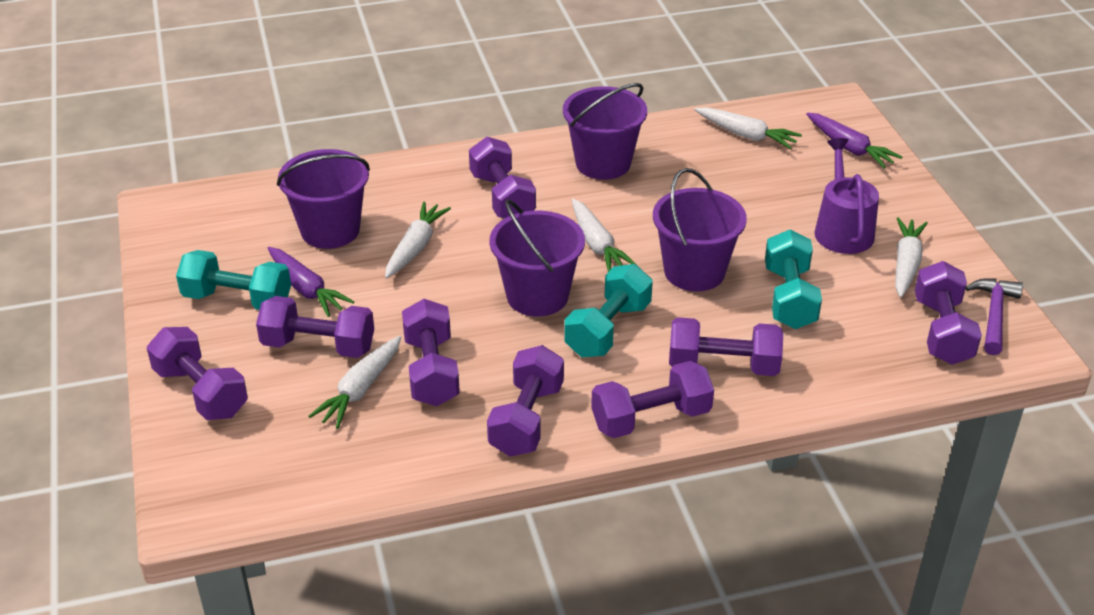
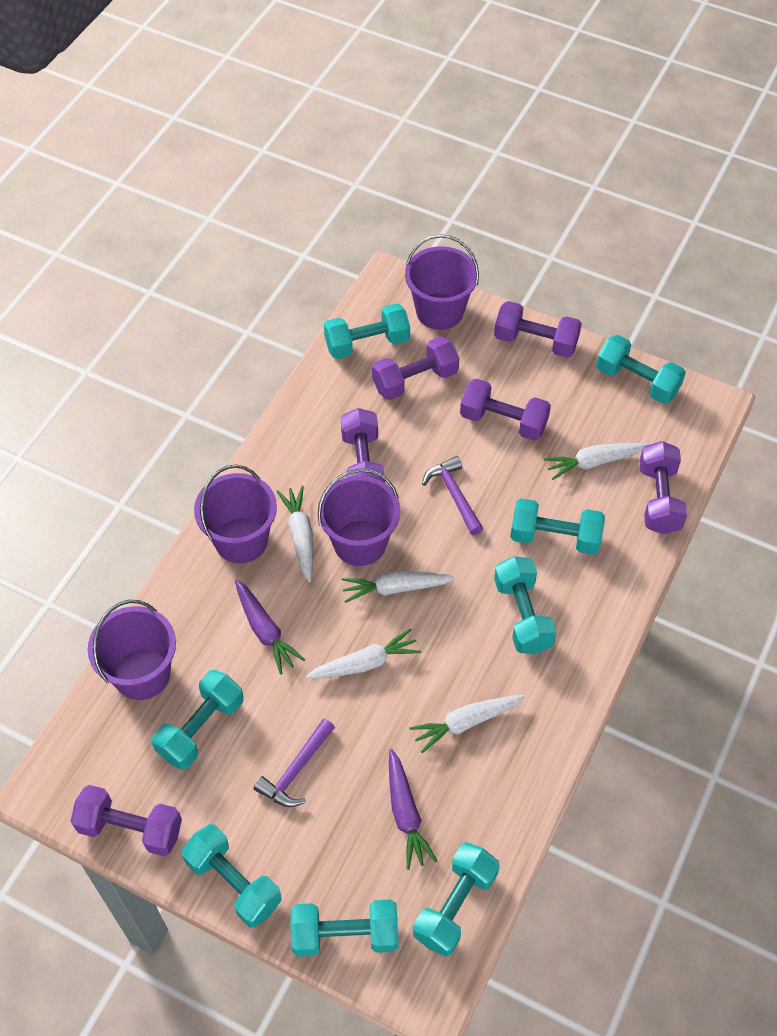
purple dumbbell: 8 -> 6
purple hammer: 1 -> 2
purple watering can: 1 -> 0
turquoise dumbbell: 3 -> 8

